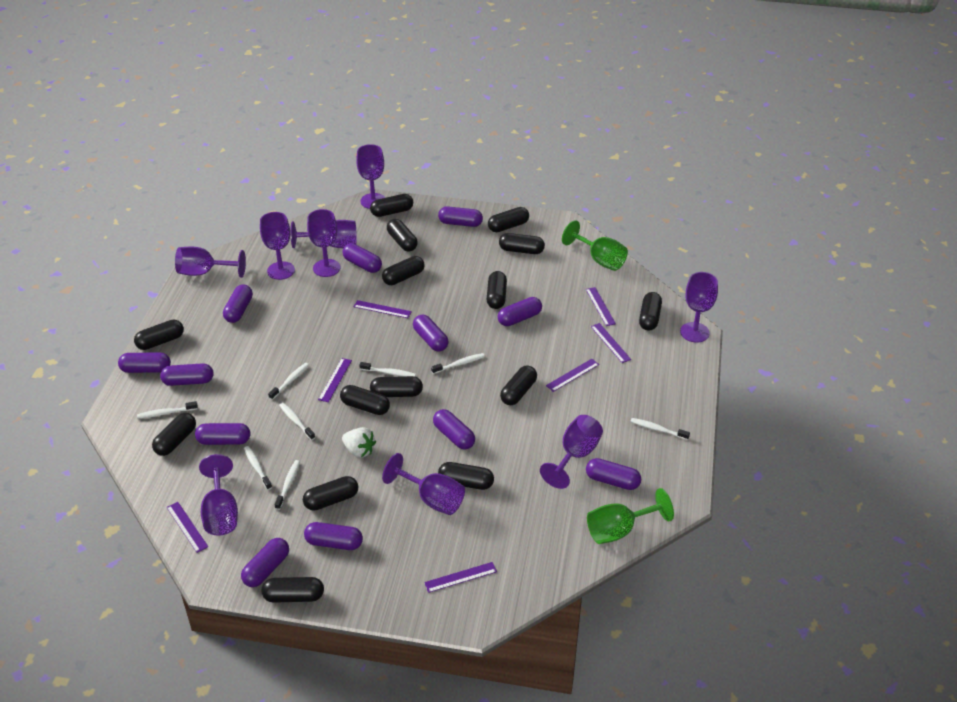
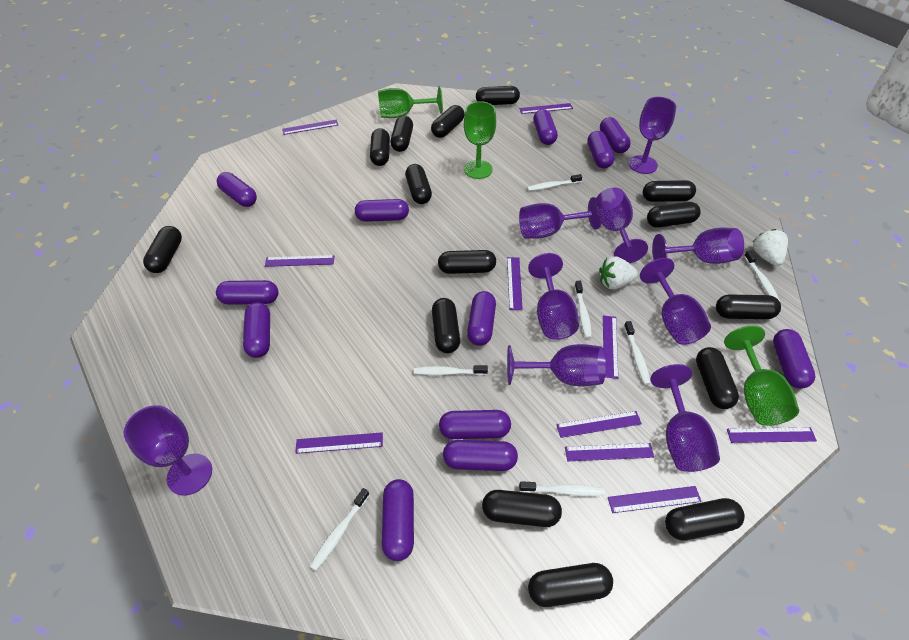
green goblet: 2 -> 3
purple ruler: 7 -> 10
white strawberry: 1 -> 2
white toothbrush: 8 -> 7

